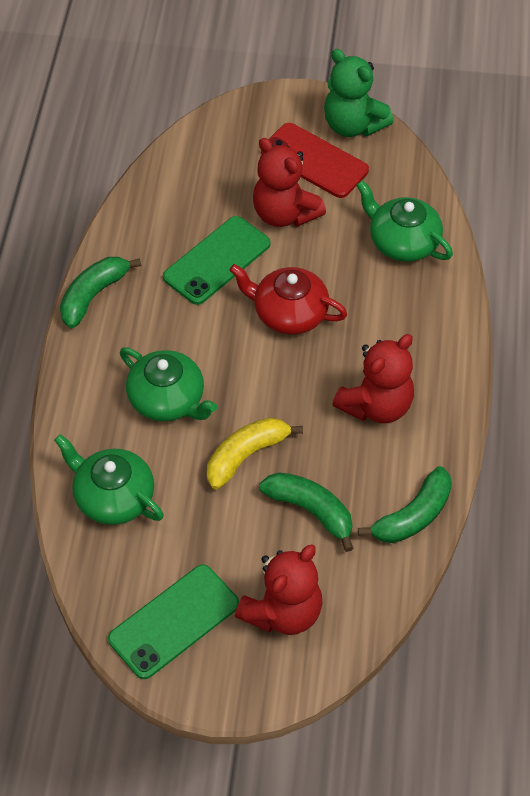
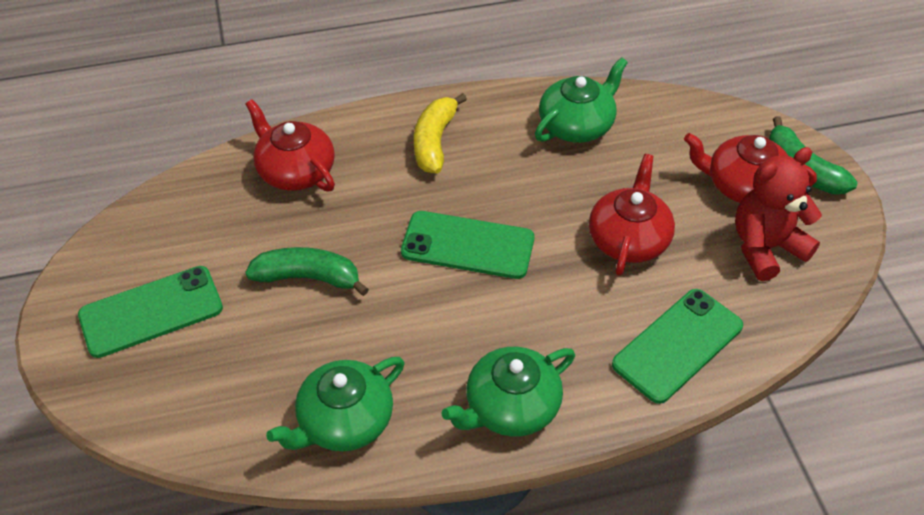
green banana: 3 -> 2
green phone: 2 -> 3
green teddy bear: 1 -> 0
red phone: 1 -> 0
red teapot: 1 -> 3
red teddy bear: 3 -> 1

